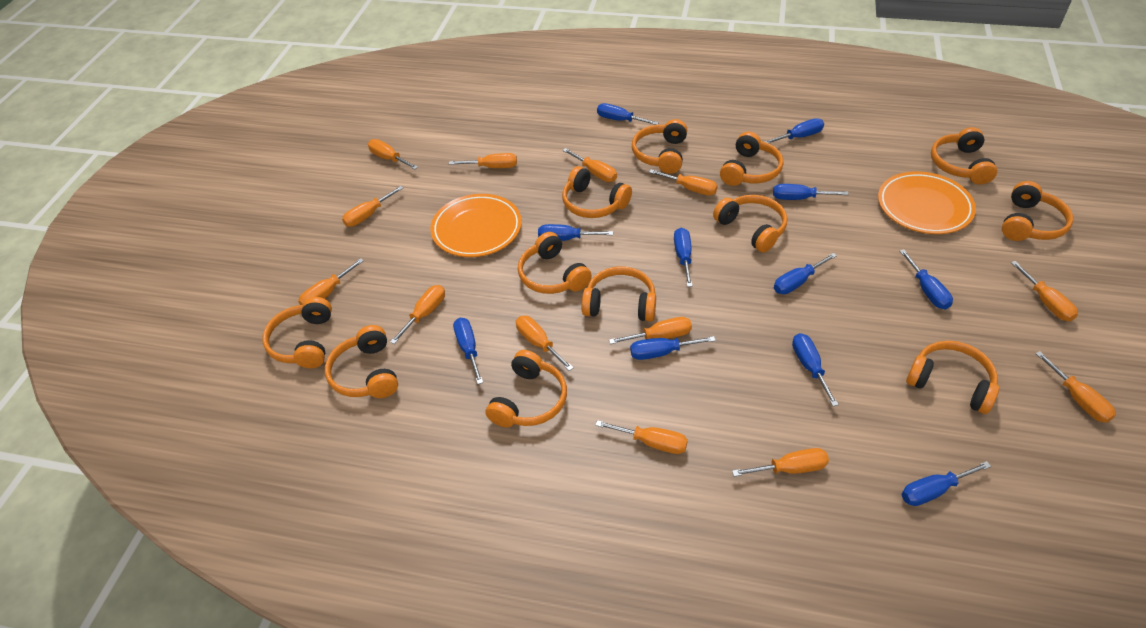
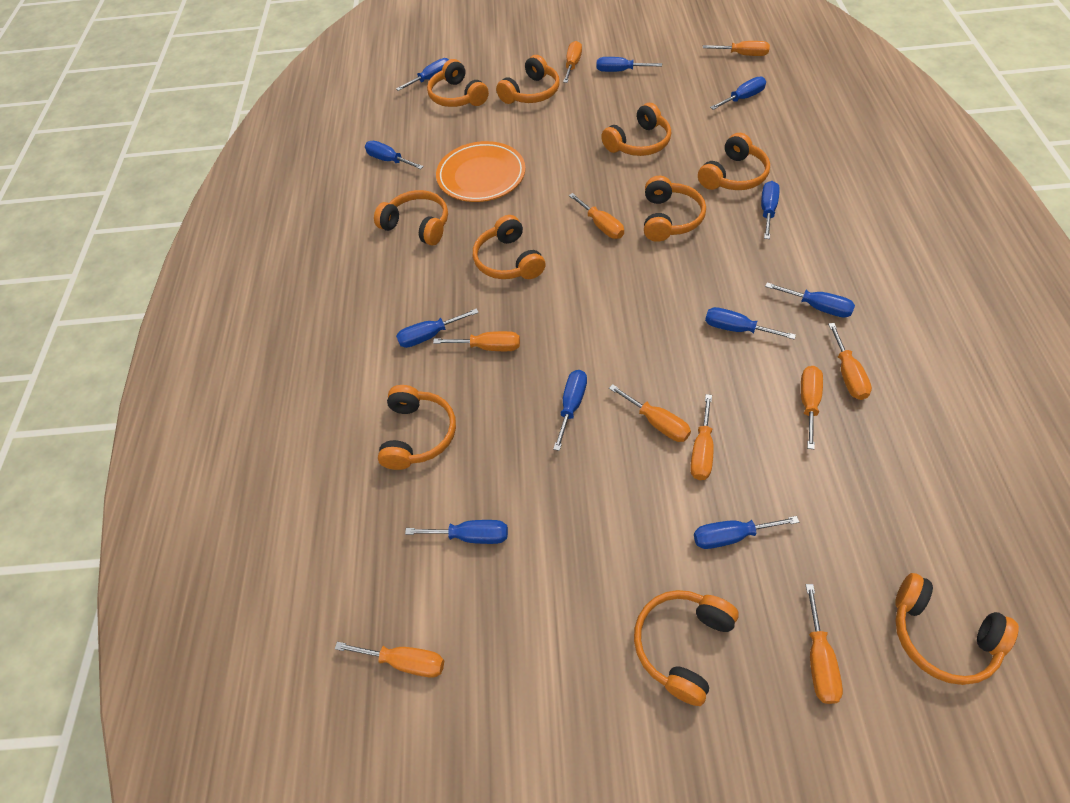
orange headphones: 12 -> 10
orange plate: 2 -> 1
orange screwdriver: 13 -> 10

